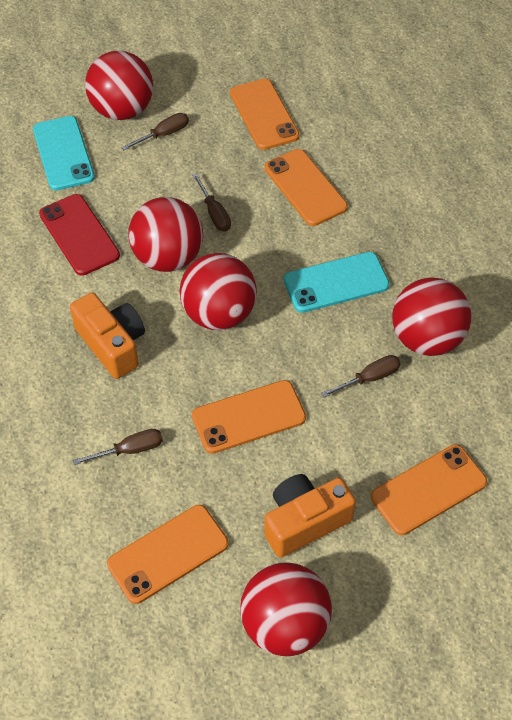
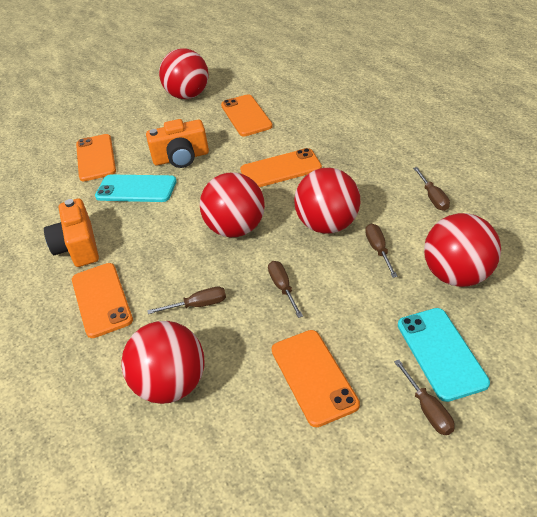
brown screwdriver: 4 -> 5
red phone: 1 -> 0

